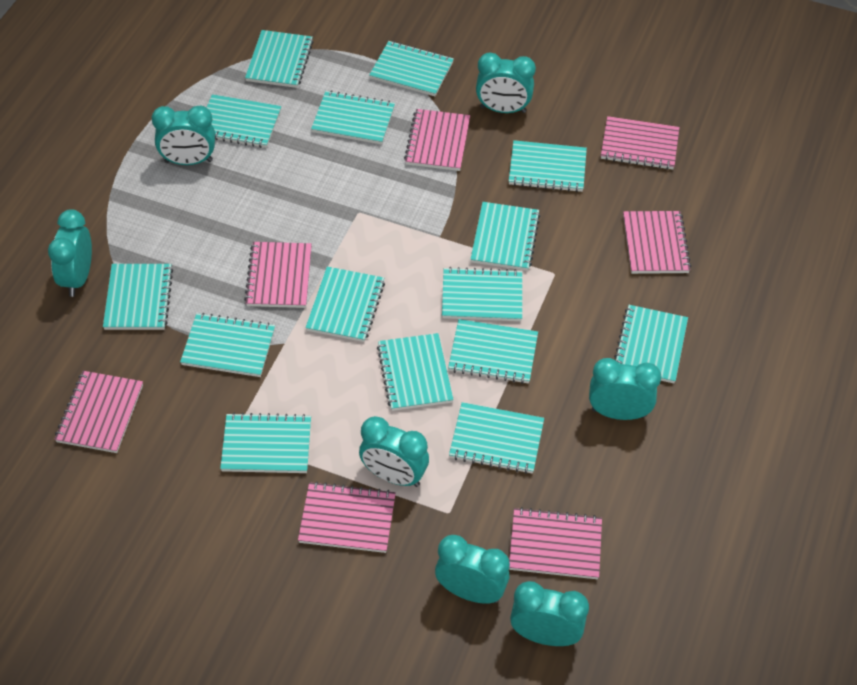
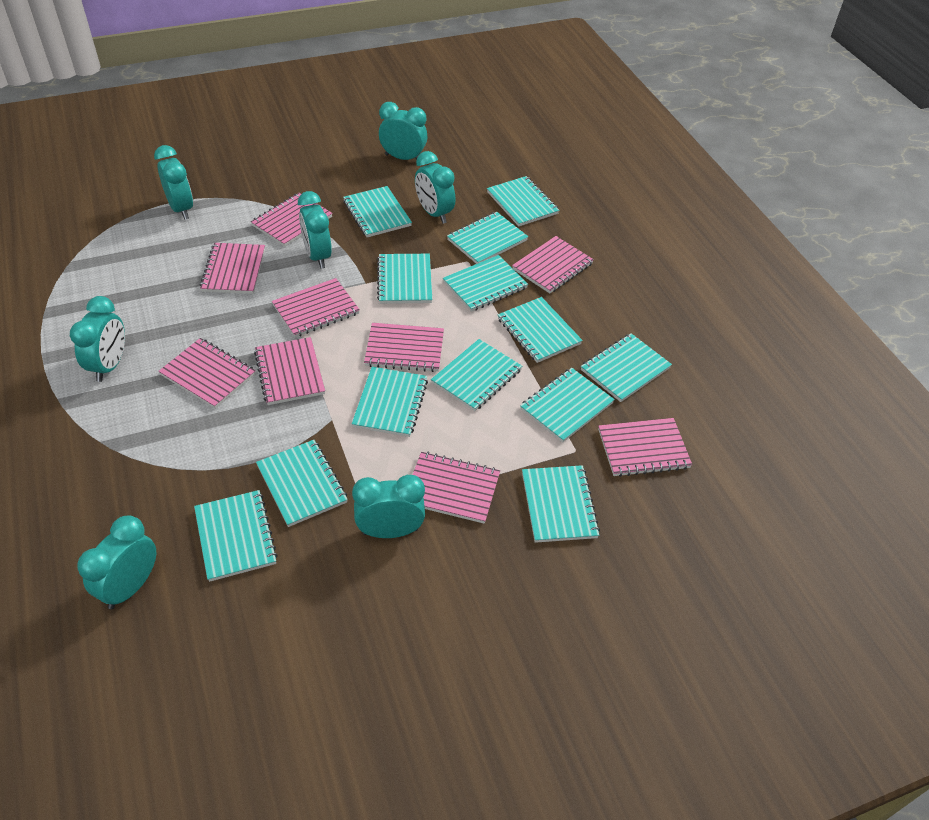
pink notebook: 7 -> 9
turquoise notebook: 15 -> 13

